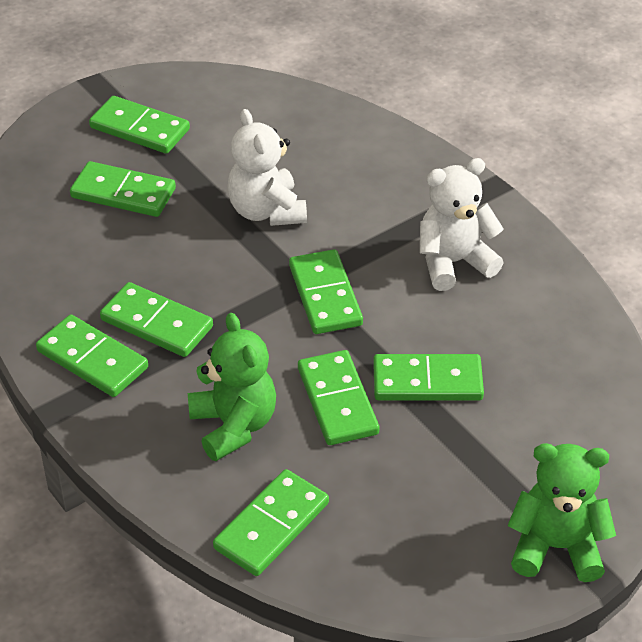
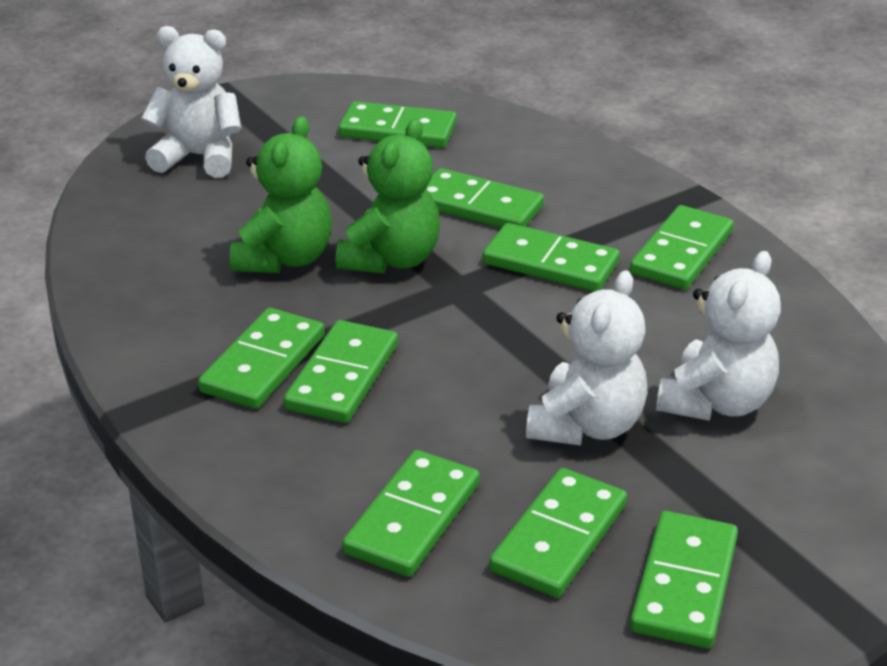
green domino: 8 -> 9
white teddy bear: 2 -> 3

